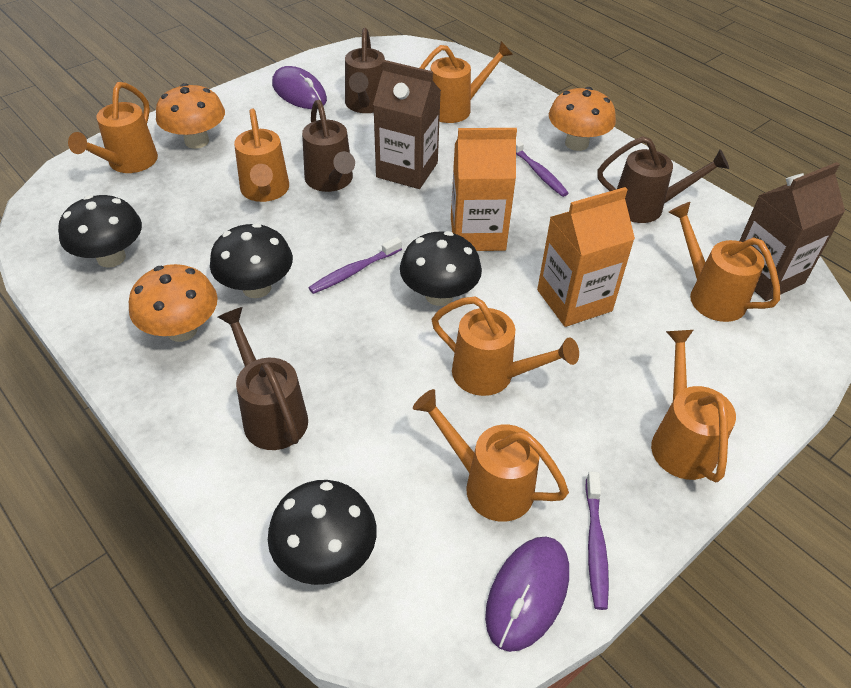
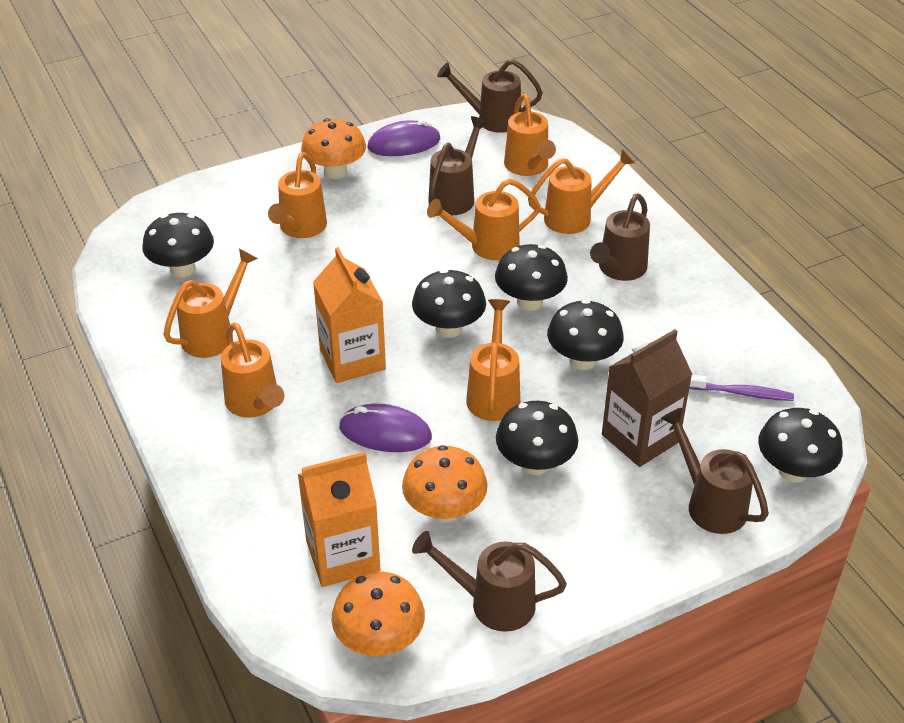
black mushroom: 4 -> 6
brown carton: 2 -> 1
brown watering can: 4 -> 5
purple toothbrush: 3 -> 1

